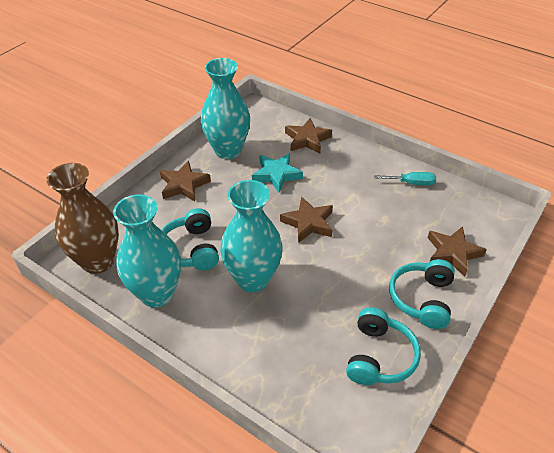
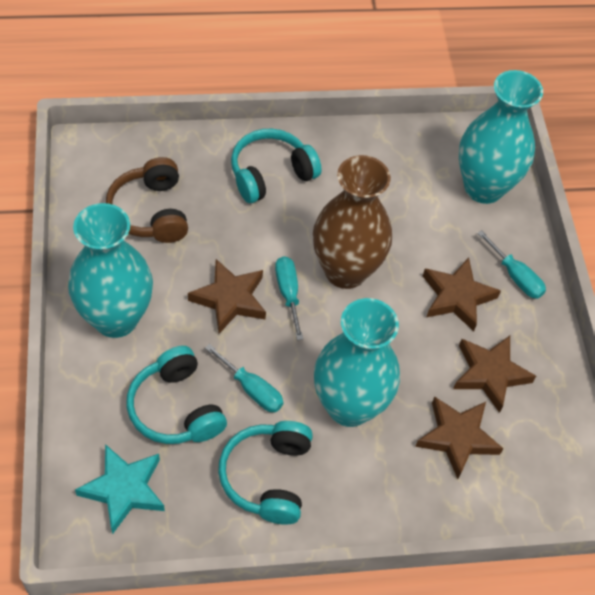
brown headphones: 0 -> 1
turquoise screwdriver: 1 -> 3

